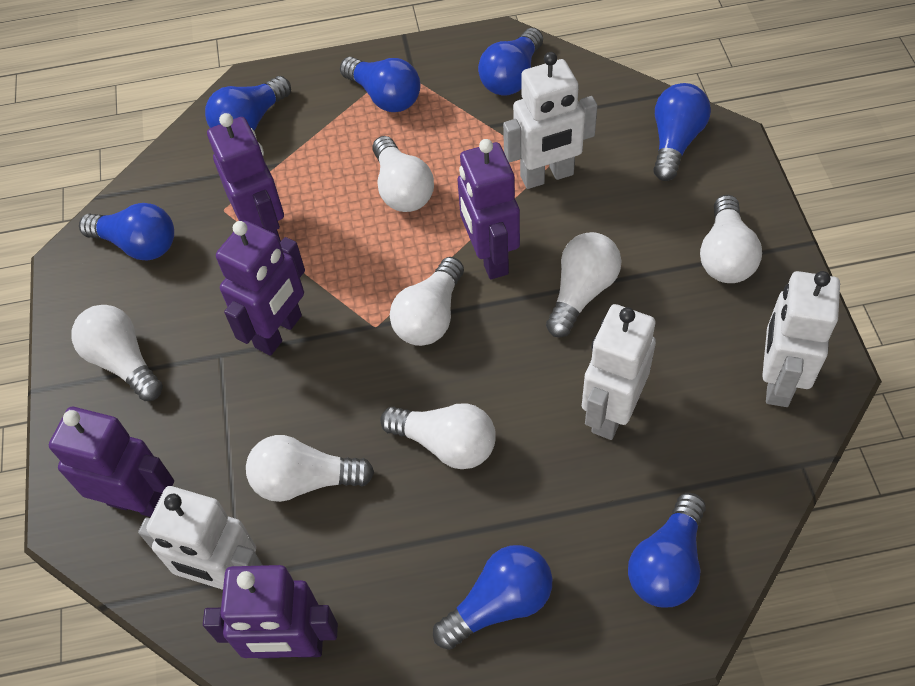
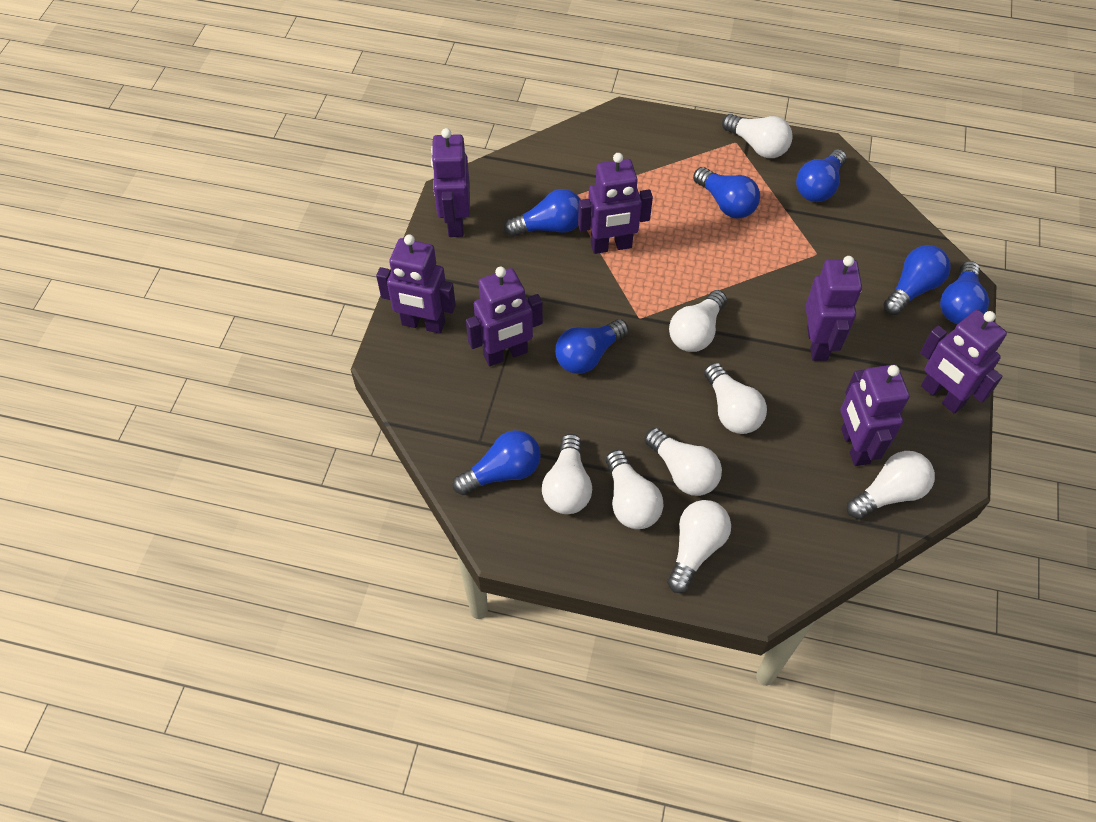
purple robot: 5 -> 7
white light bulb: 7 -> 8
white robot: 4 -> 0

